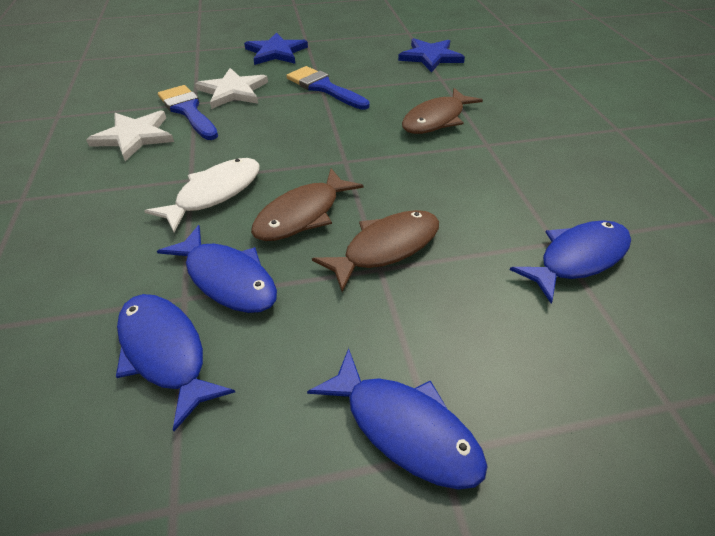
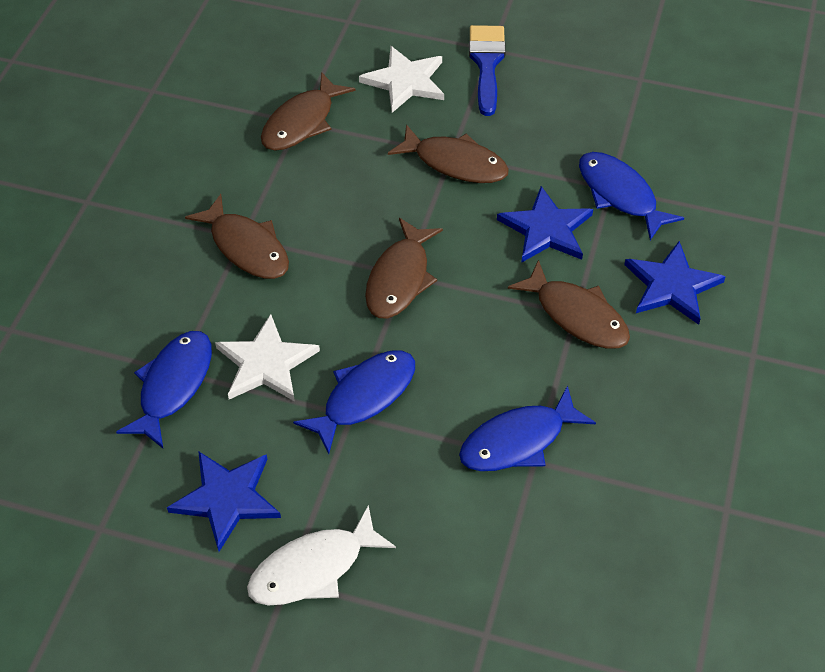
blue brush: 2 -> 1
blue star: 2 -> 3
brown fish: 3 -> 5

